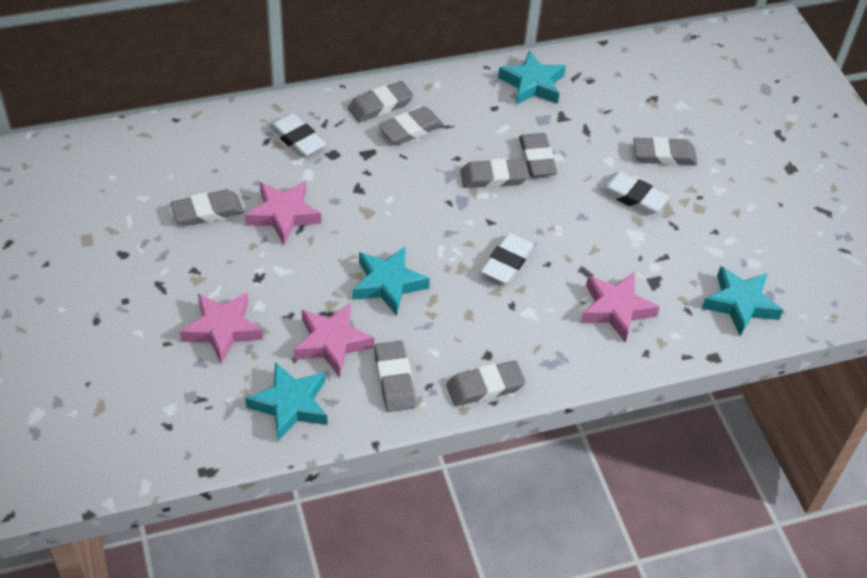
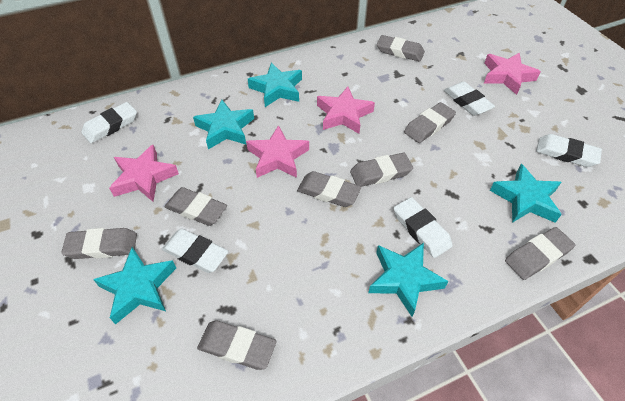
turquoise star: 4 -> 5
white eraser: 3 -> 5

